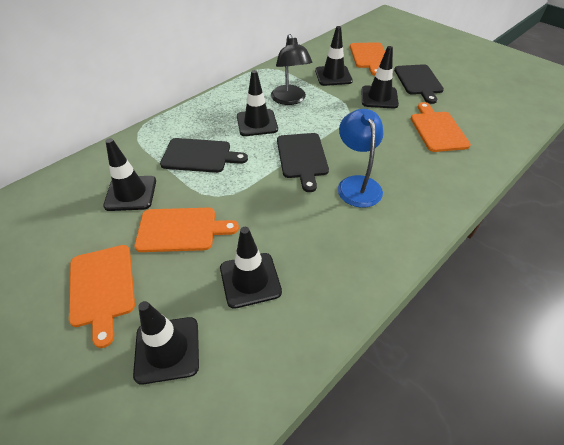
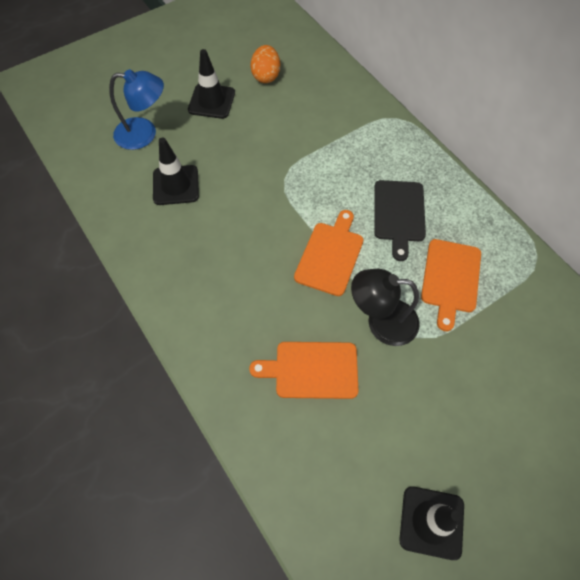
black cutting board: 3 -> 1
black traffic cone: 6 -> 3
orange cutting board: 4 -> 3
orange egg: 0 -> 1

